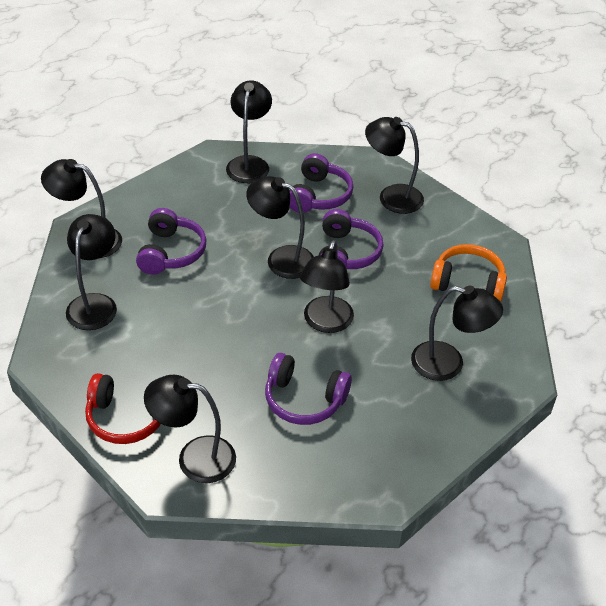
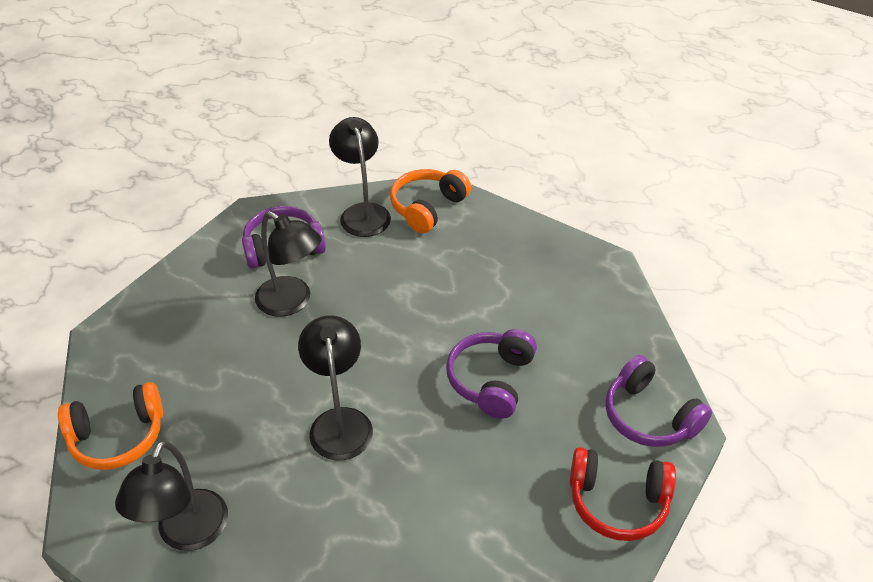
black lamp: 8 -> 4
orange headphones: 1 -> 2
purple headphones: 4 -> 3

